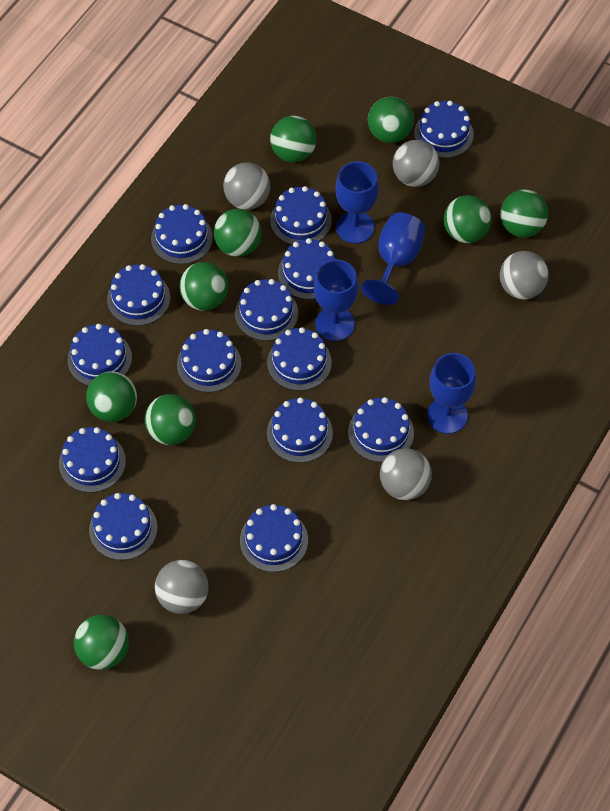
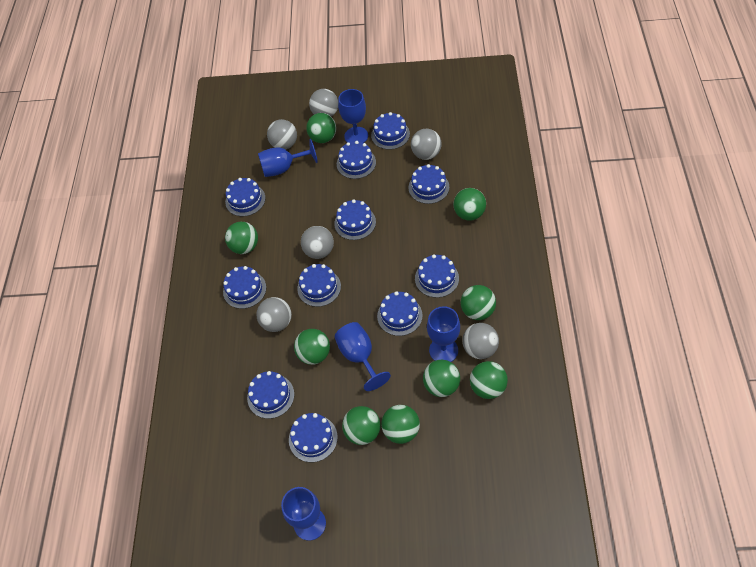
blue cake: 14 -> 11
blue goblet: 4 -> 5
grey ball: 5 -> 6

